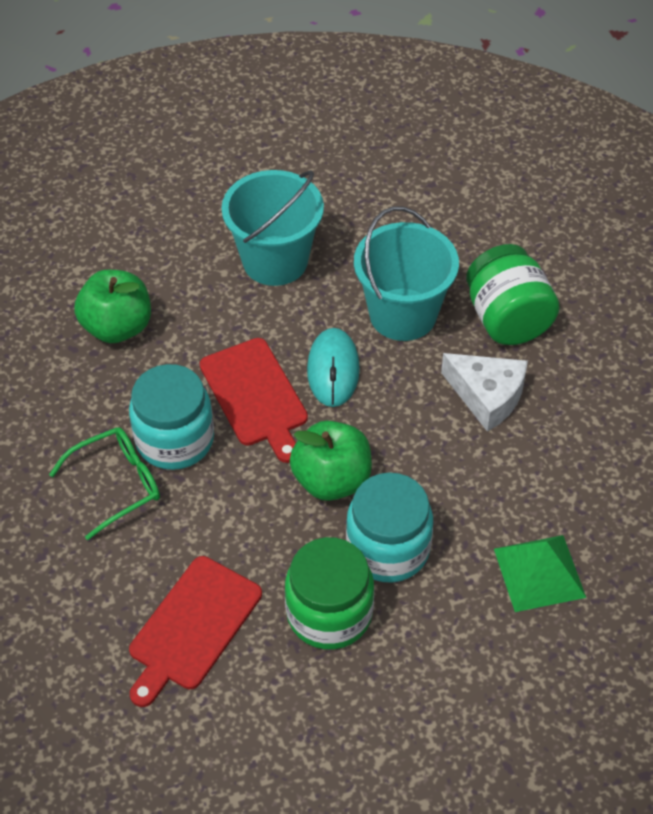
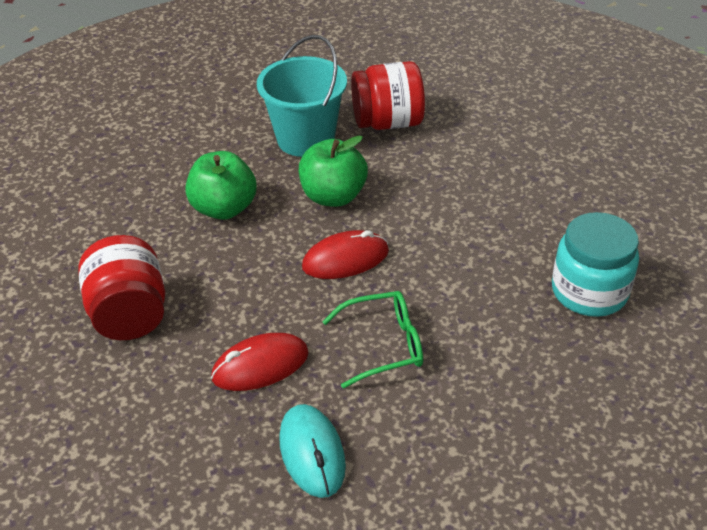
green jar: 2 -> 0
green pyramid: 1 -> 0
red cutting board: 2 -> 0
red jar: 0 -> 2
red mouse: 0 -> 2
turquoise bucket: 2 -> 1
turquoise jar: 2 -> 1
white cheese: 1 -> 0

